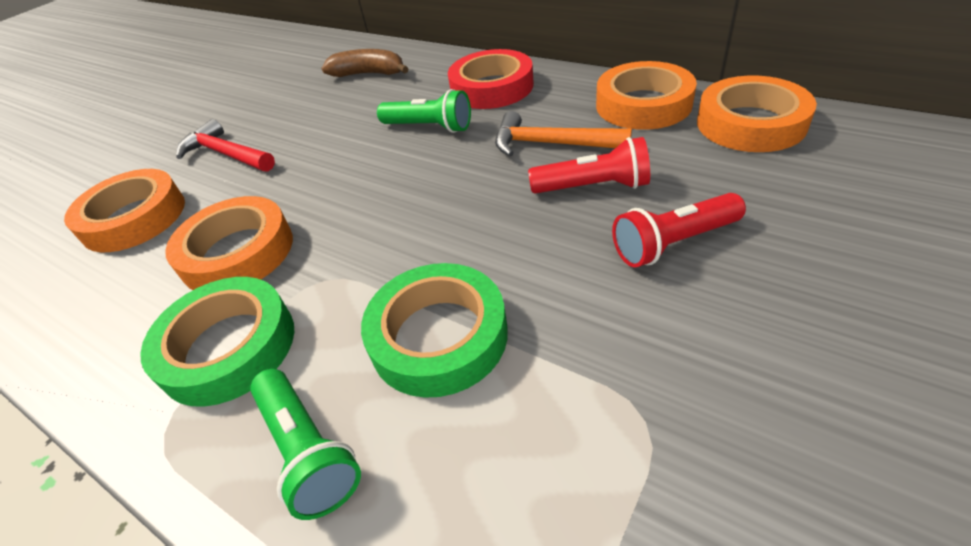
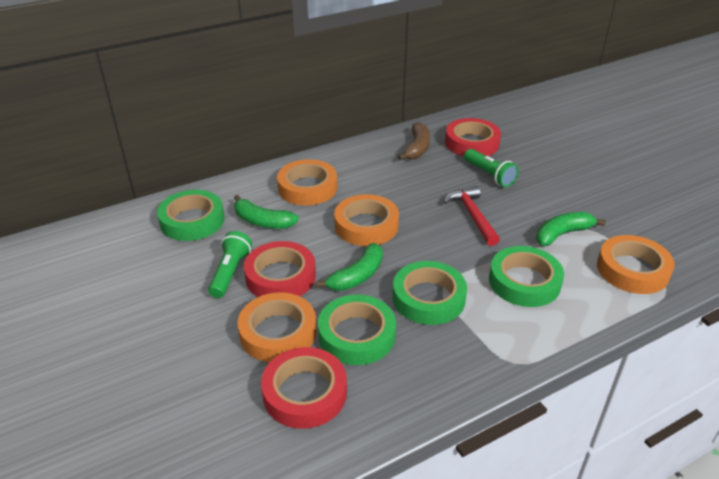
green banana: 0 -> 3
green tape: 2 -> 4
orange hammer: 1 -> 0
red flashlight: 2 -> 0
red tape: 1 -> 3

